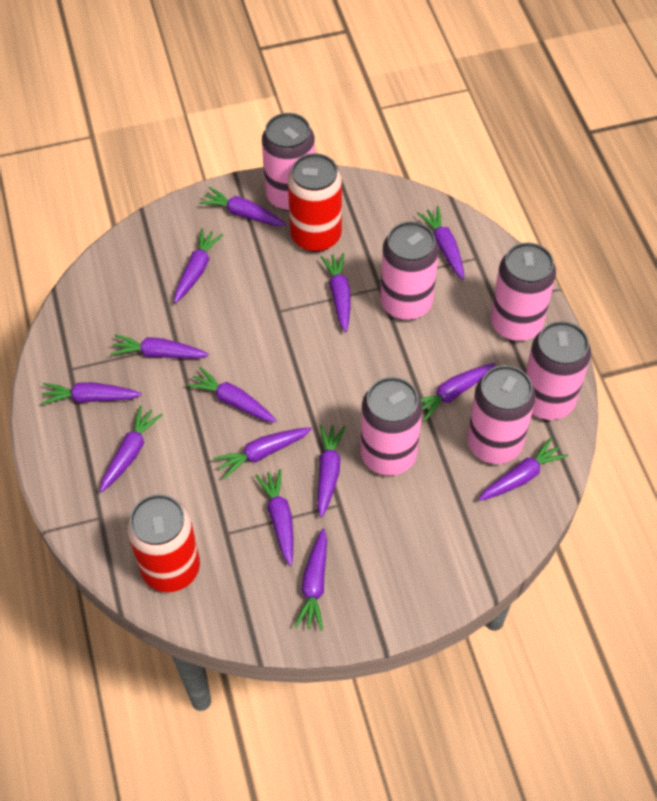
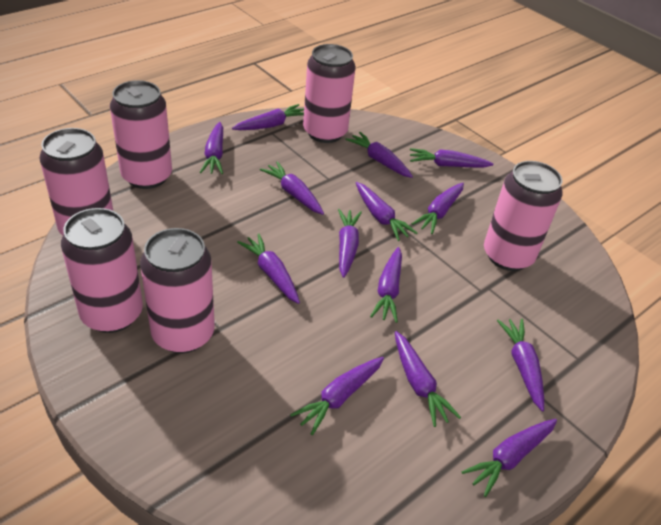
red can: 2 -> 0

